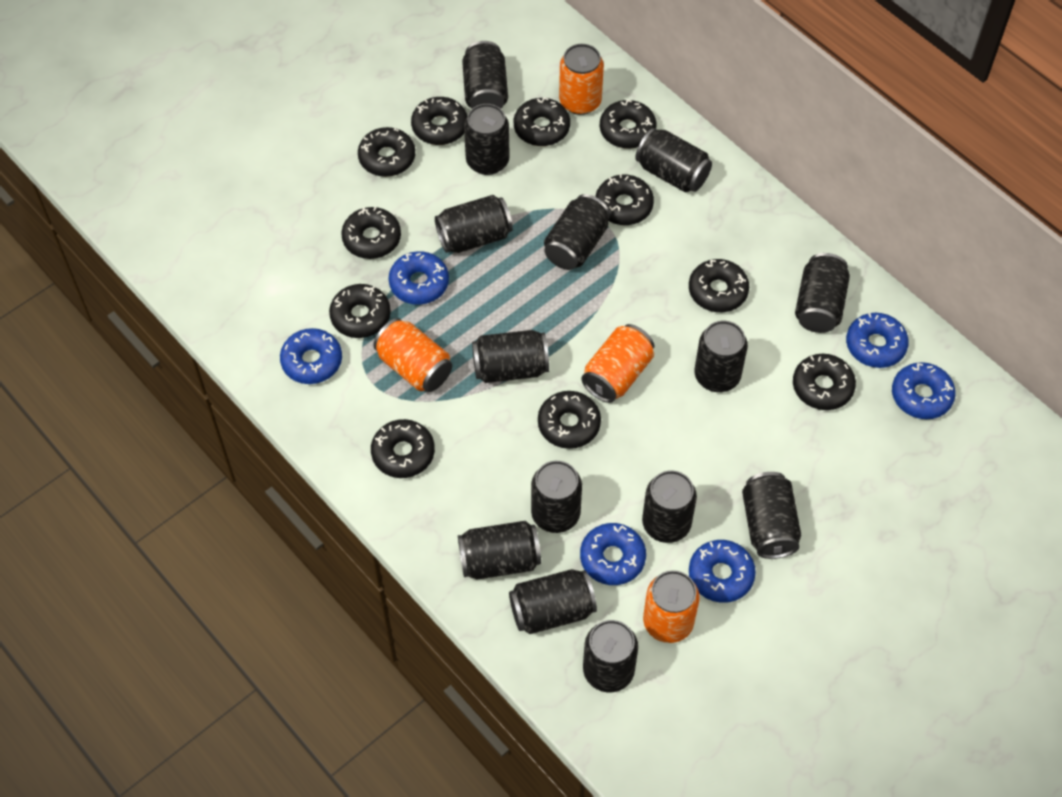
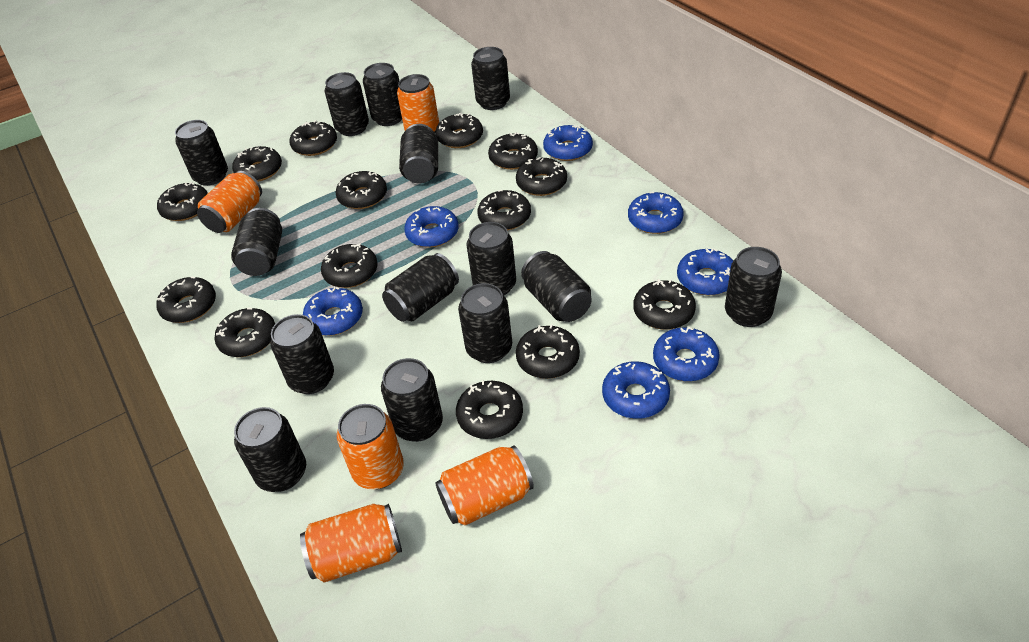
black donut: 11 -> 14
blue donut: 6 -> 7
orange can: 4 -> 5

